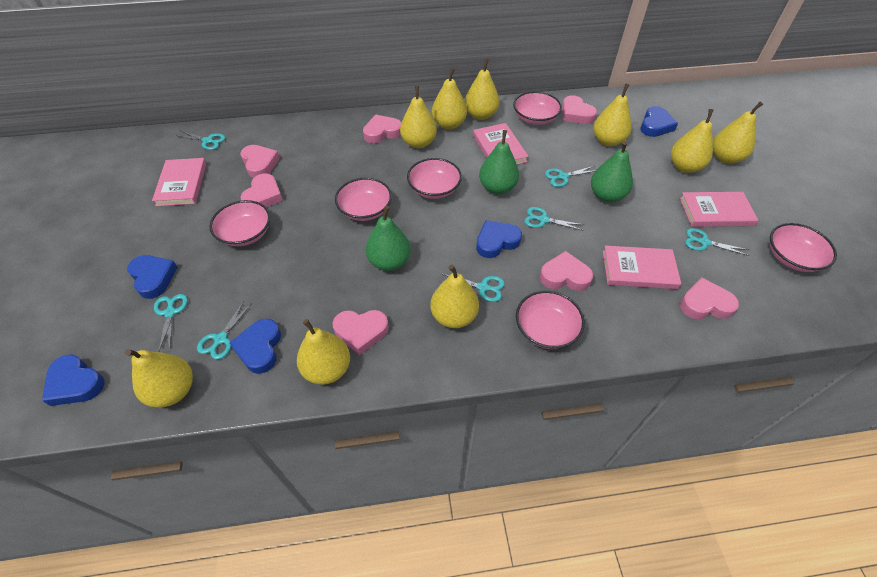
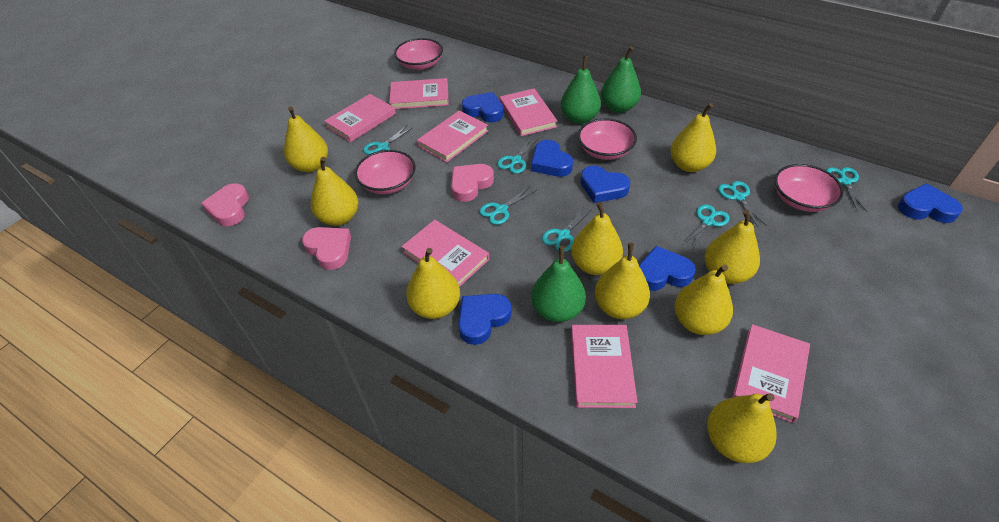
blue heart: 5 -> 6
pink book: 4 -> 7
pink bowl: 6 -> 4
pink heart: 7 -> 3

